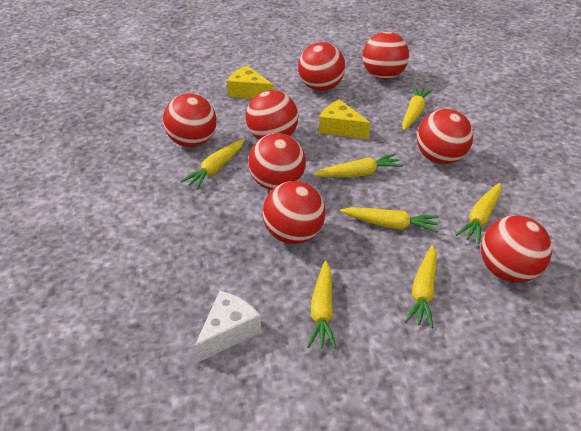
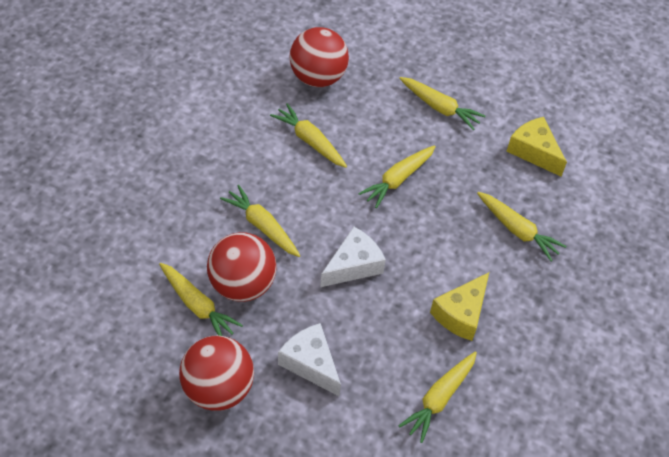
red ball: 8 -> 3
white cheese: 1 -> 2

